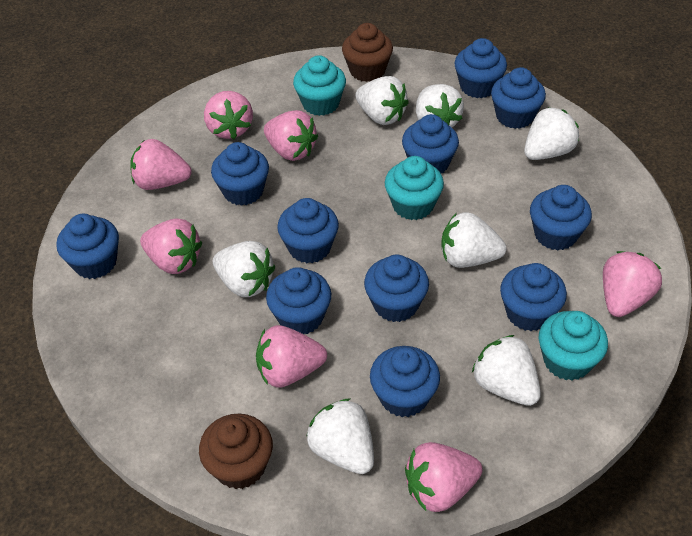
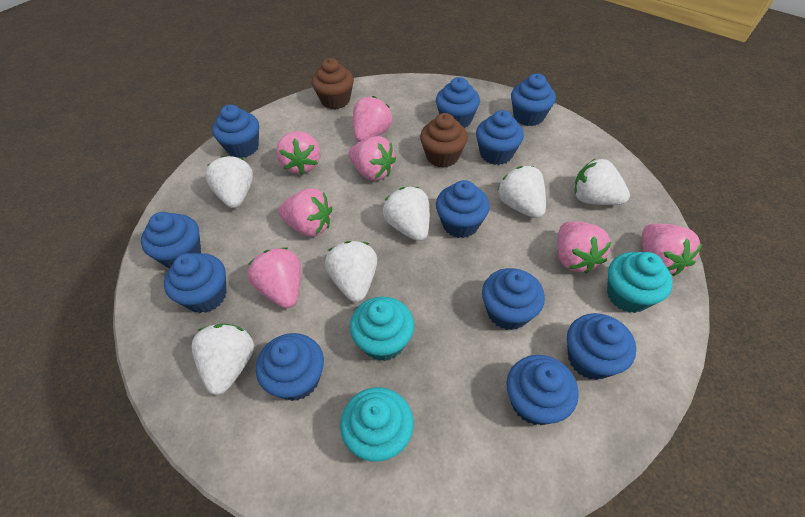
white strawberry: 7 -> 6

